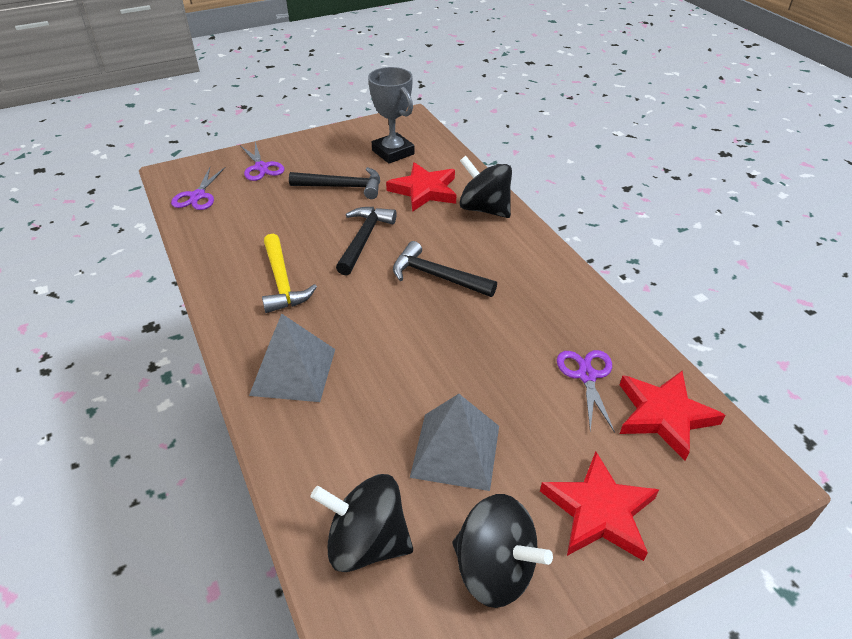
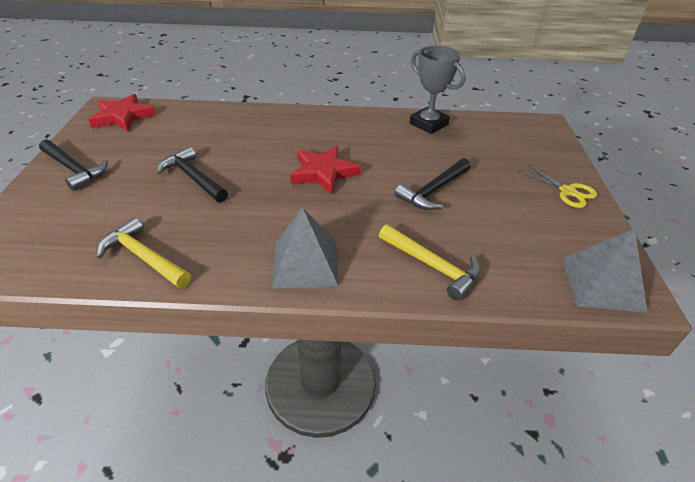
black spinning top: 3 -> 0
purple scissors: 3 -> 0
red star: 3 -> 2
yellow hammer: 1 -> 2
yellow scissors: 0 -> 1

